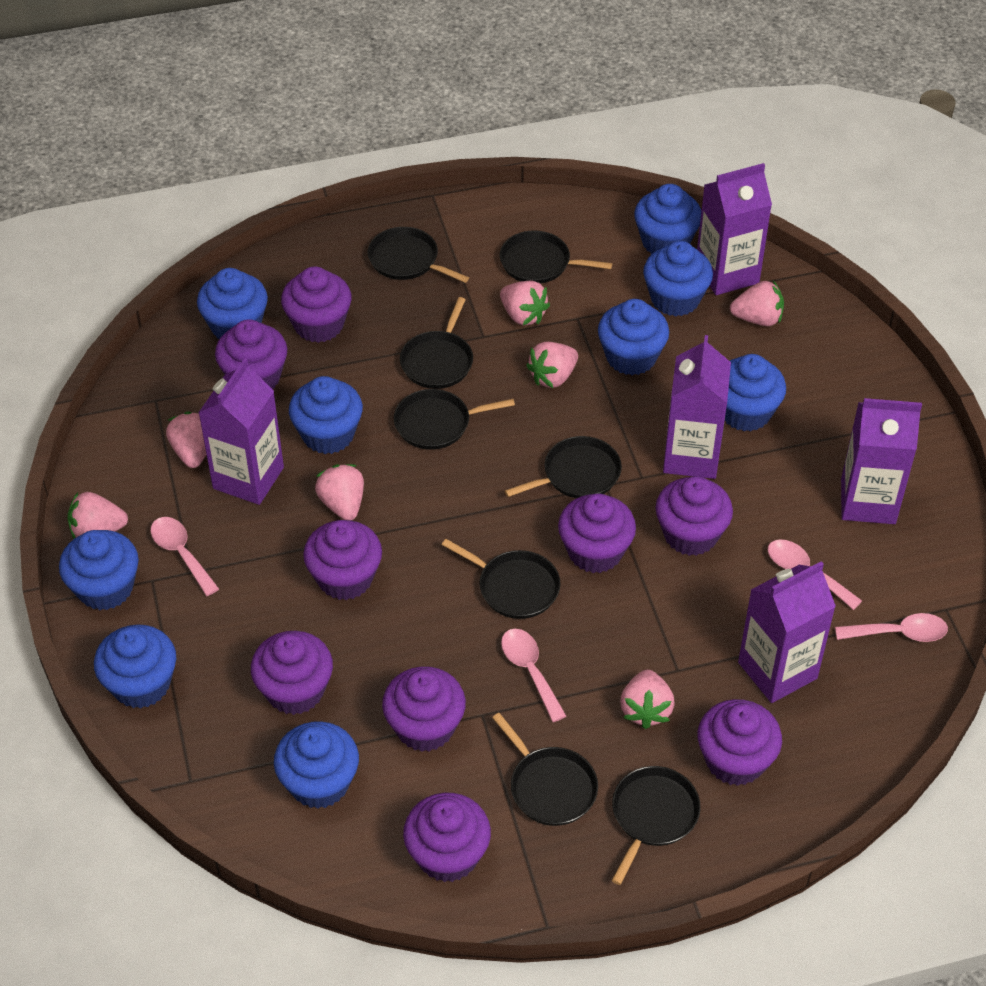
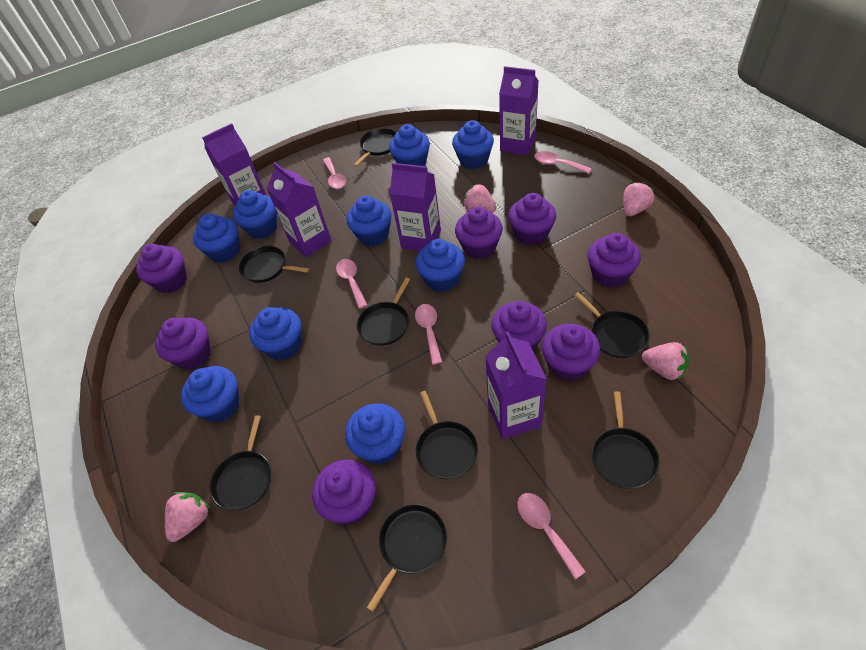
pink spoon: 4 -> 5
pink strawberry: 7 -> 4
purple cupcake: 9 -> 8

